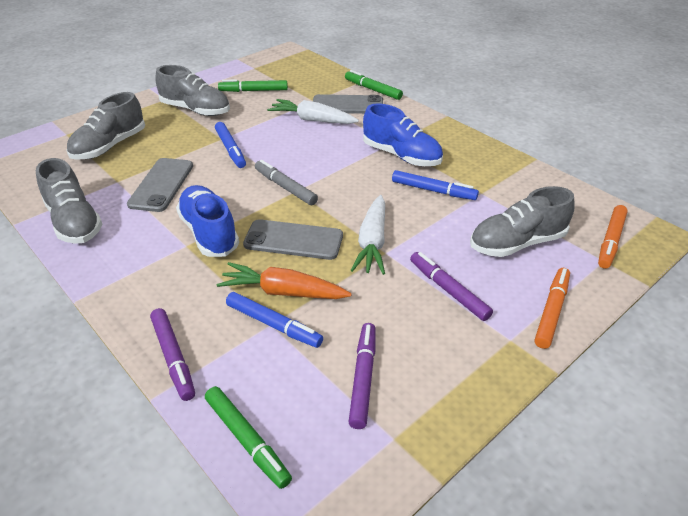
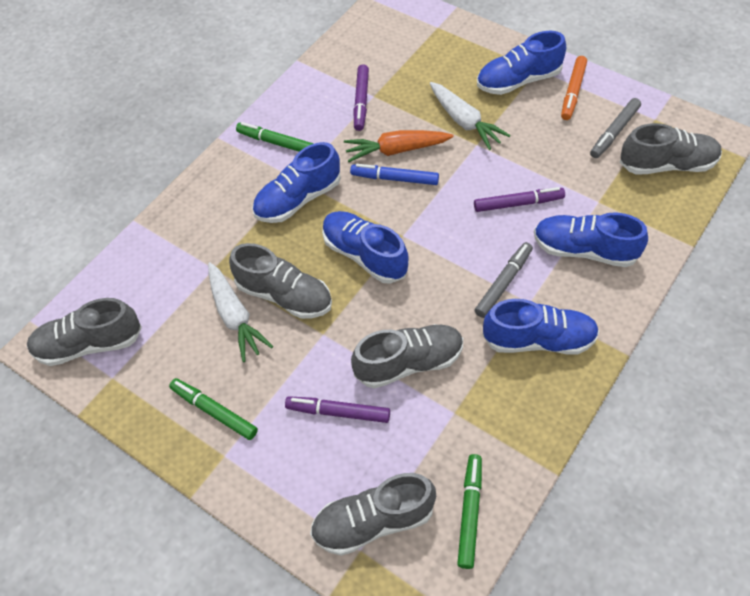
blue marker: 3 -> 1
blue shoe: 2 -> 5
grey marker: 1 -> 2
grey phone: 3 -> 0
grey shoe: 4 -> 5
orange marker: 2 -> 1

